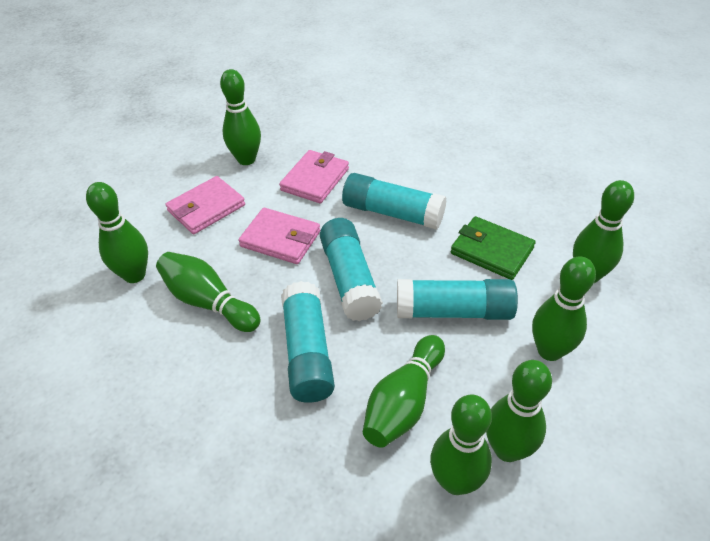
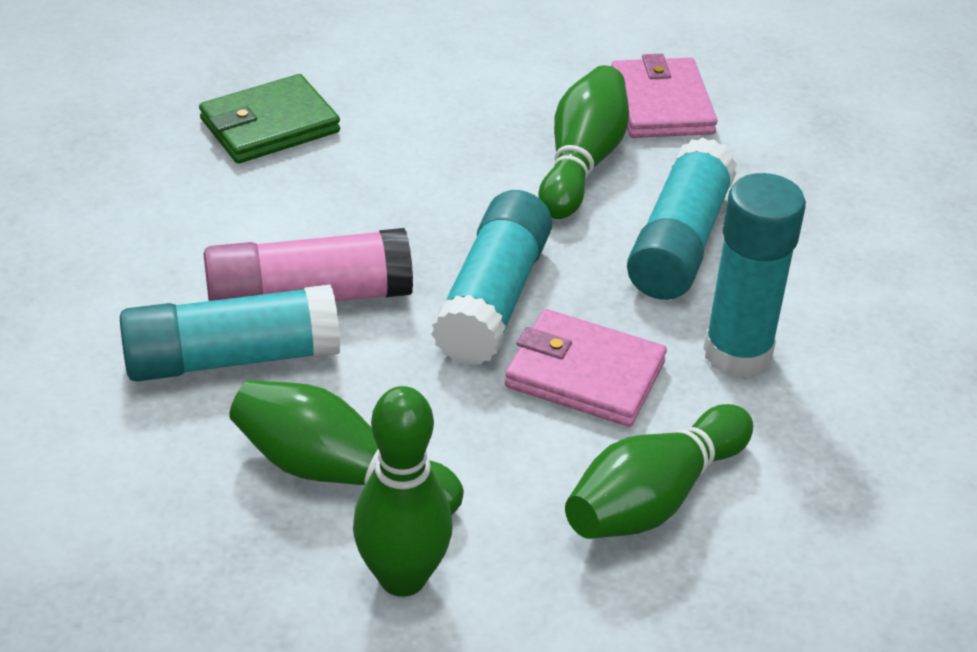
green bowling pin: 8 -> 4
pink glue stick: 0 -> 1
pink wallet: 3 -> 2

